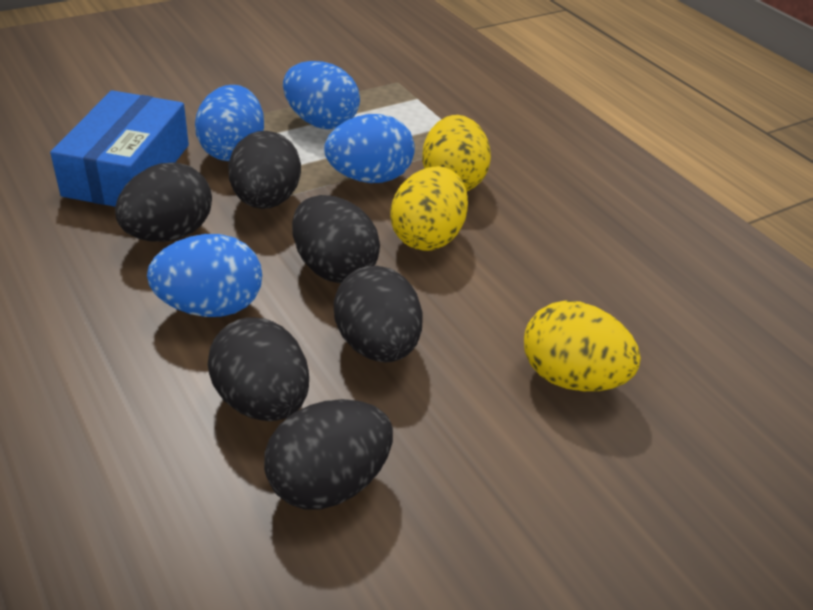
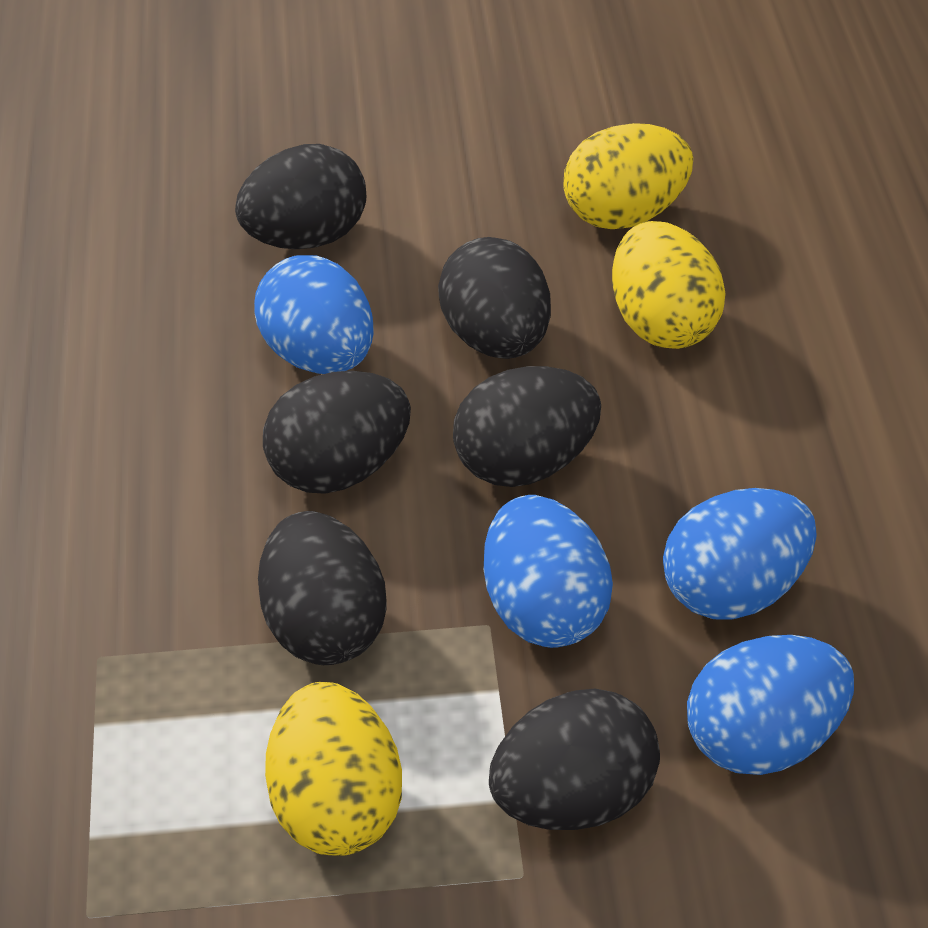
blue box: 1 -> 0

